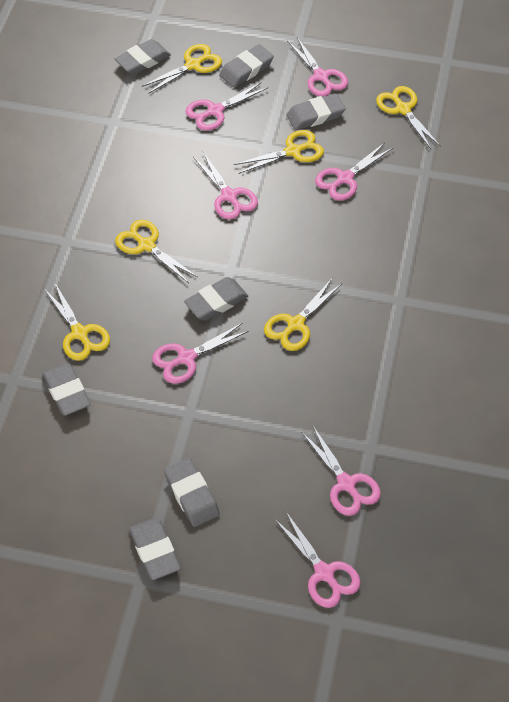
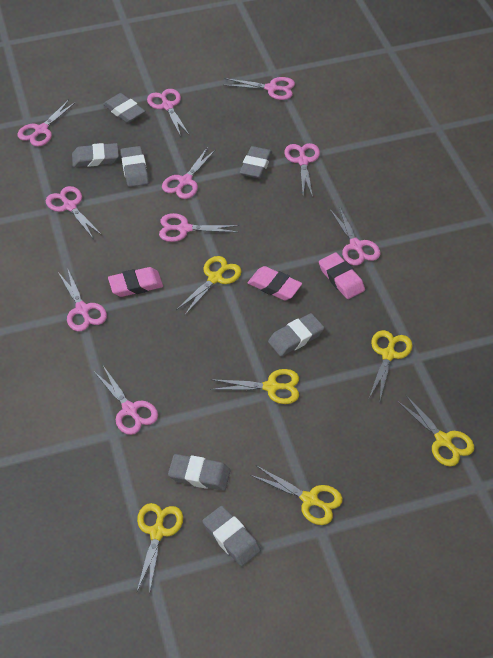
pink eraser: 0 -> 3
pink scissors: 7 -> 10

